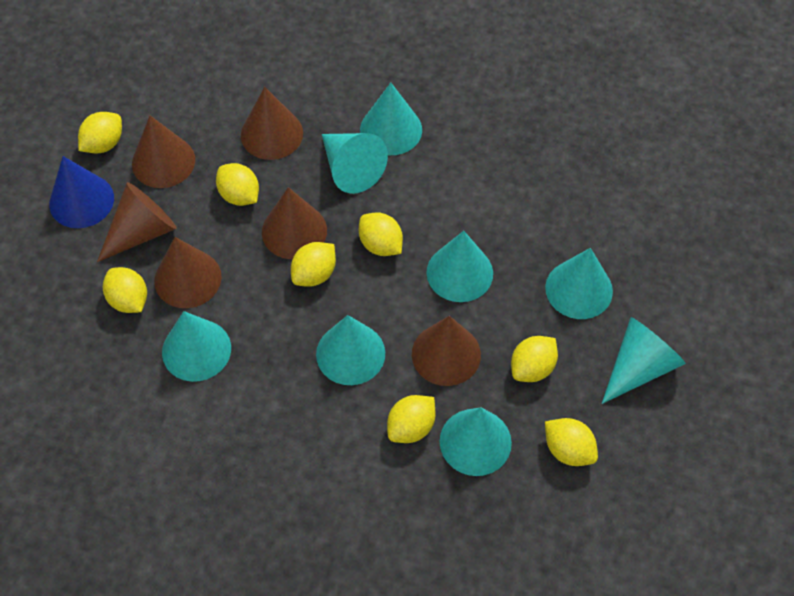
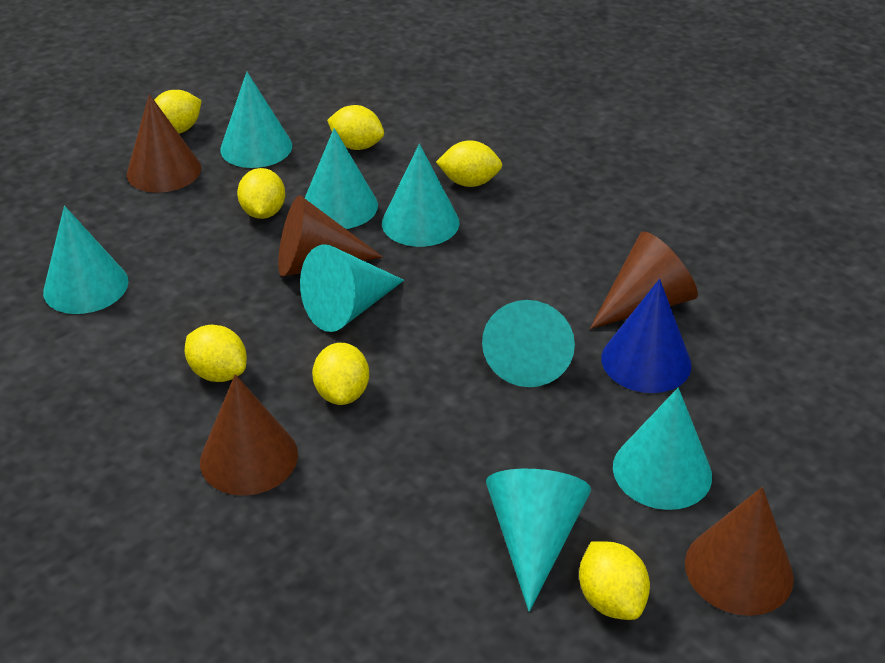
brown cone: 6 -> 5
yellow lemon: 8 -> 7

